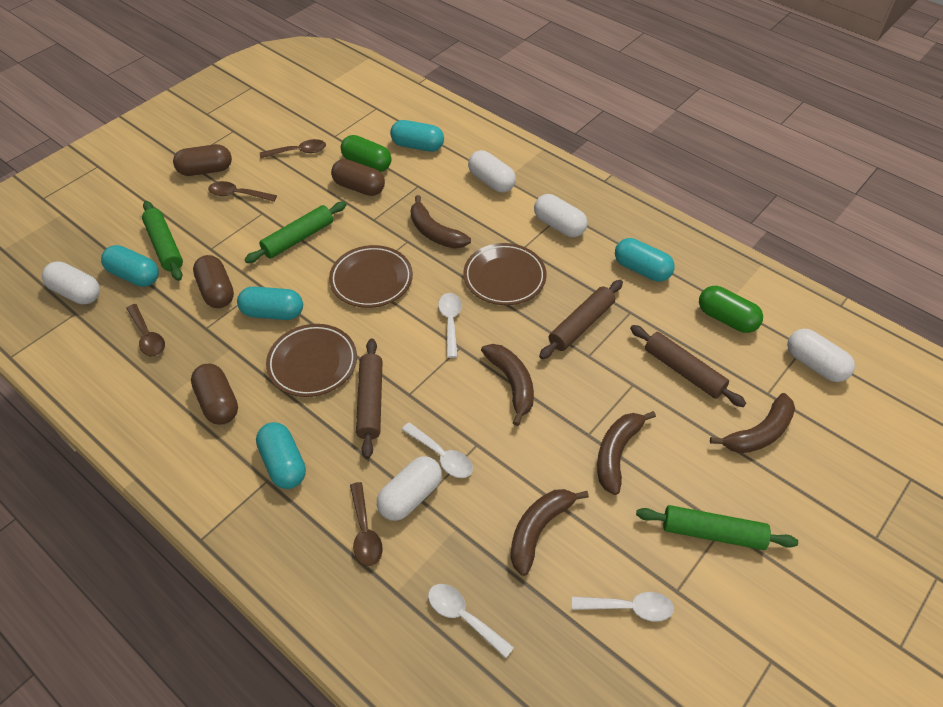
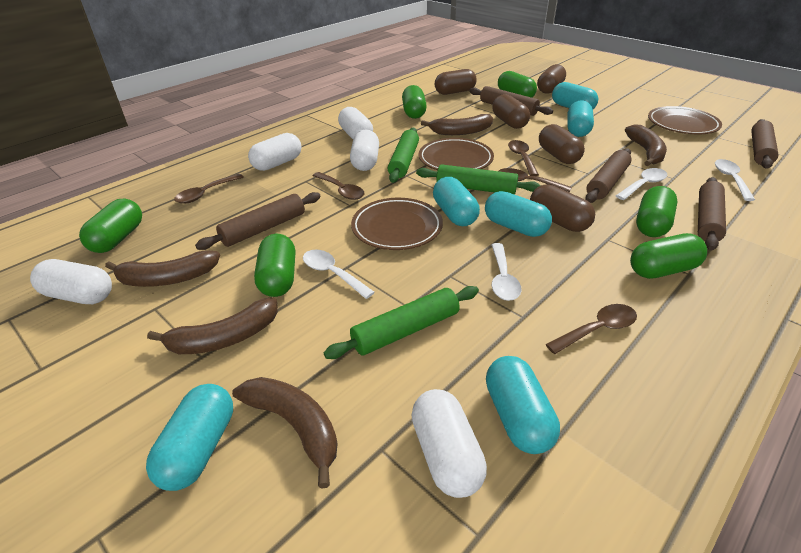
brown capsule: 4 -> 5
brown rolling pin: 3 -> 5
brown spoon: 4 -> 5
green capsule: 2 -> 6
turquoise capsule: 5 -> 6

